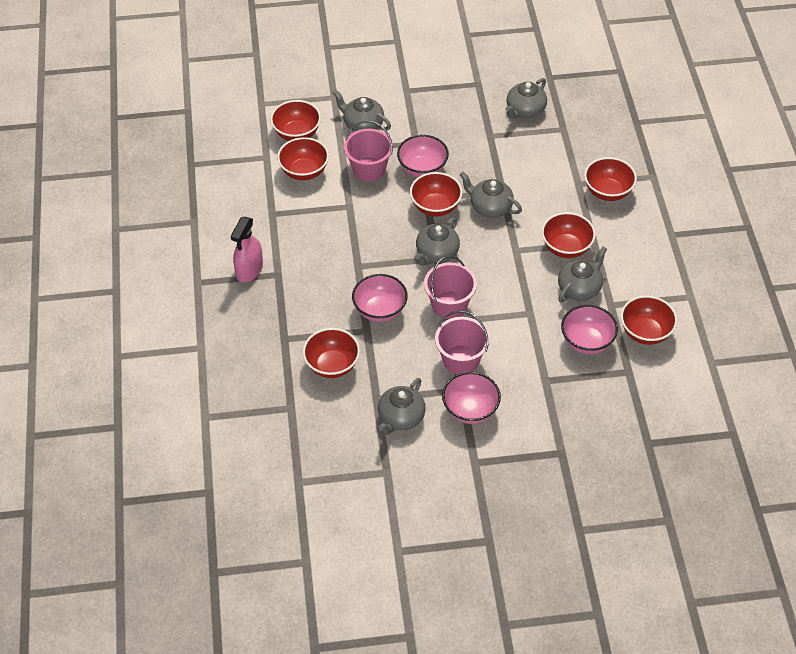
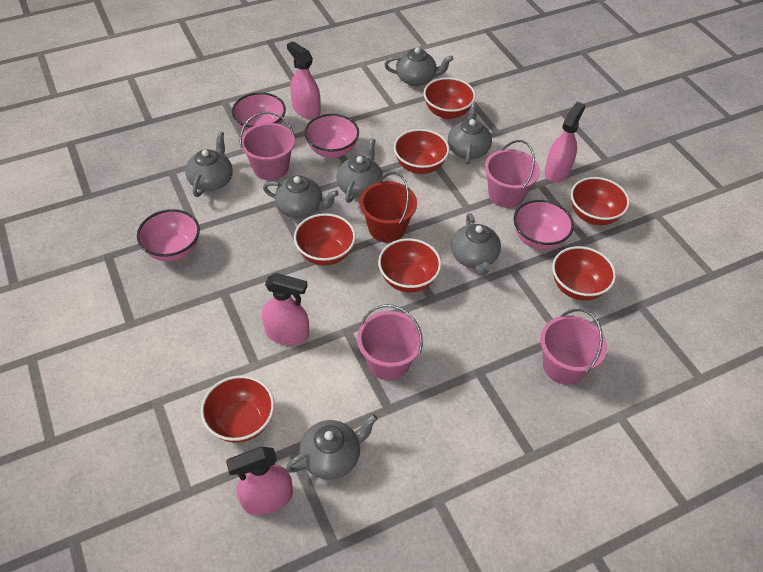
grey teapot: 6 -> 7
pink bucket: 3 -> 4
pink spray bottle: 1 -> 4
red bucket: 0 -> 1

